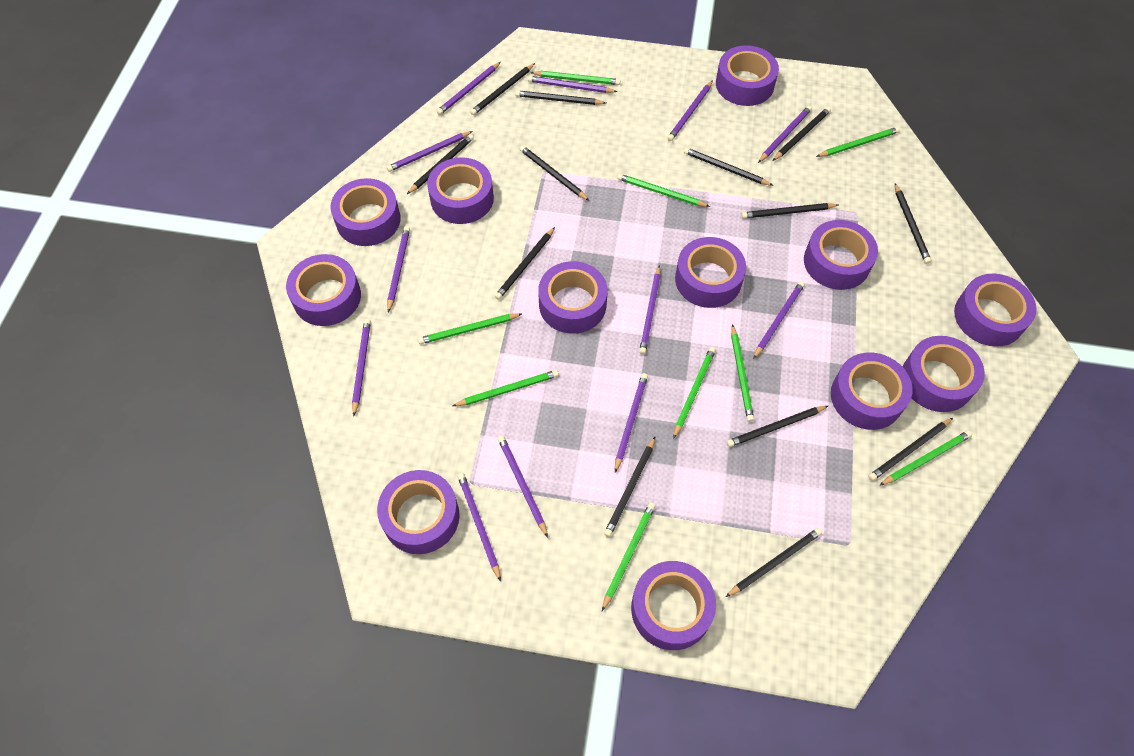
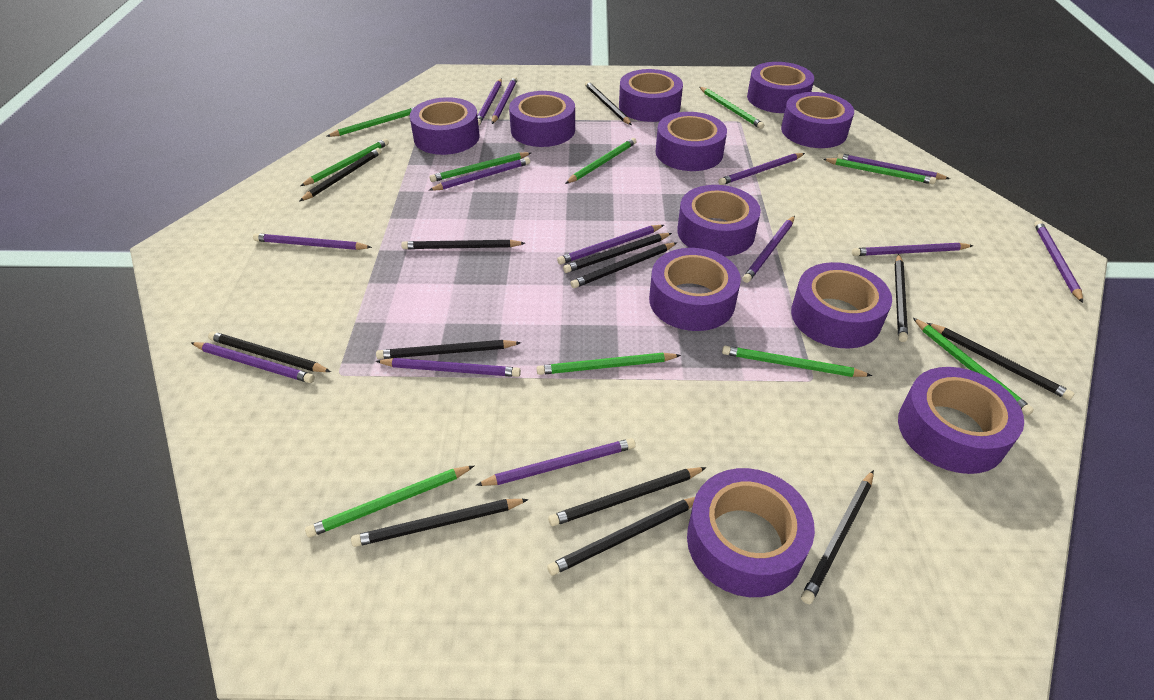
green pencil: 9 -> 10
purple pencil: 12 -> 13
purple tape: 12 -> 11

